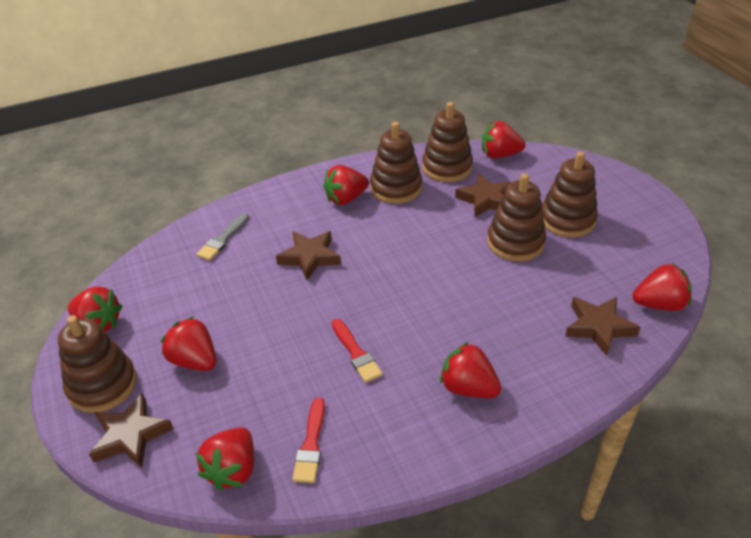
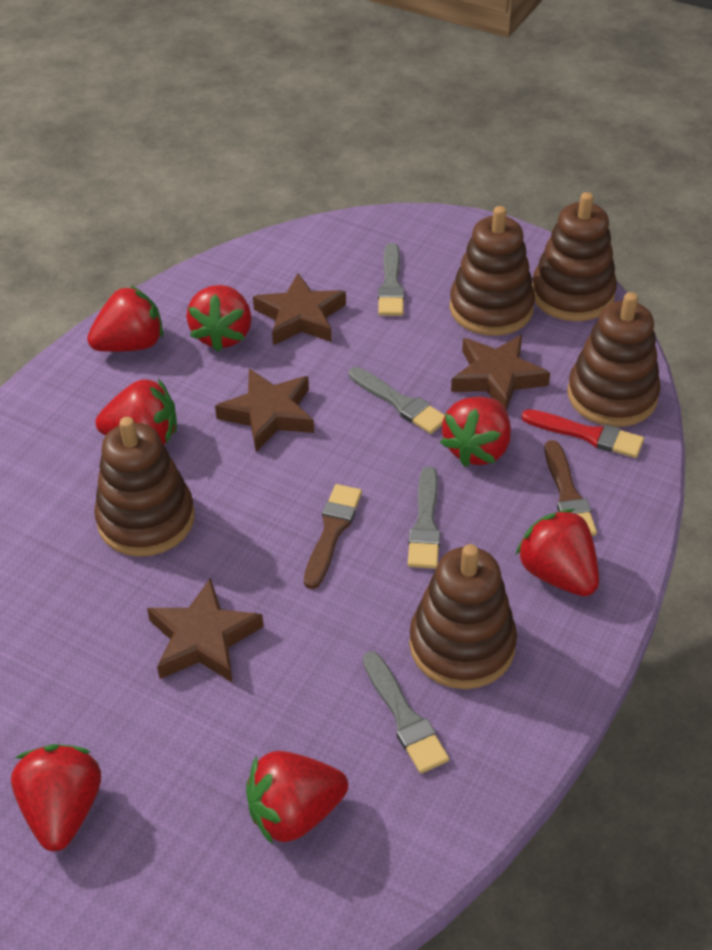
brown brush: 0 -> 2
grey brush: 1 -> 4
red brush: 2 -> 1

